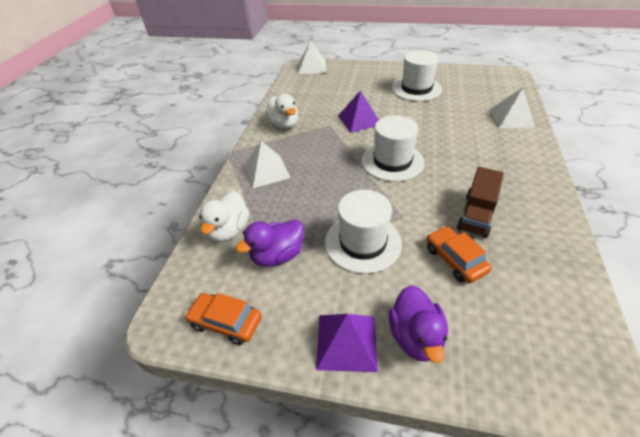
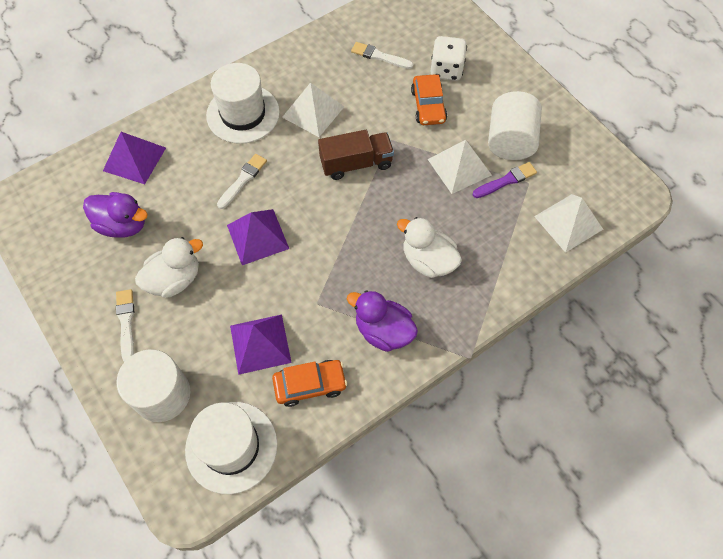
purple brush: 0 -> 1
purple pyramid: 2 -> 3
white brush: 0 -> 3
white cylinder: 0 -> 2
white dice: 0 -> 1
white hat: 3 -> 2

